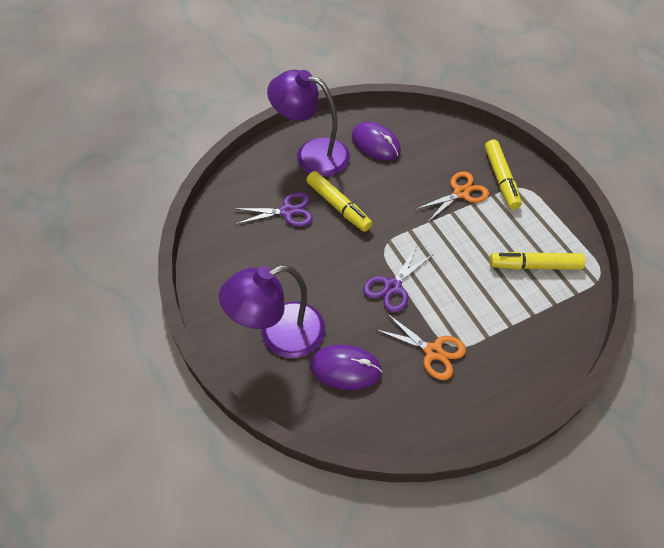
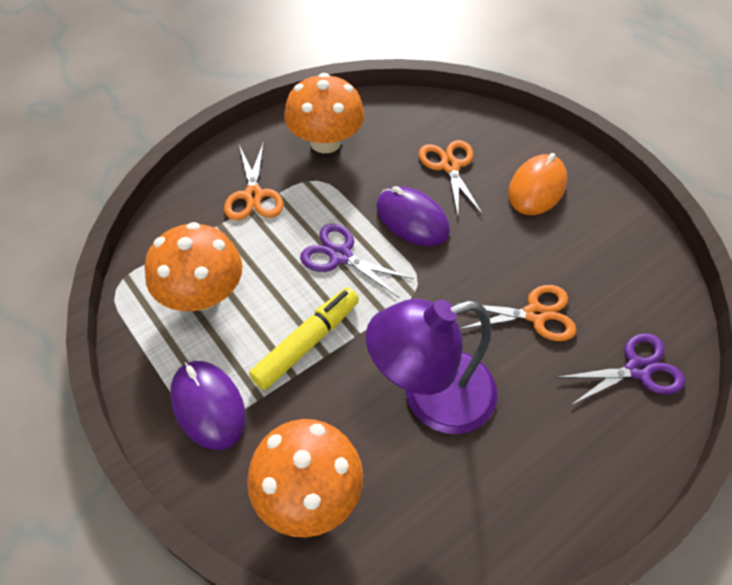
orange mouse: 0 -> 1
orange mushroom: 0 -> 3
orange scissors: 2 -> 3
purple lamp: 2 -> 1
yellow marker: 3 -> 1

